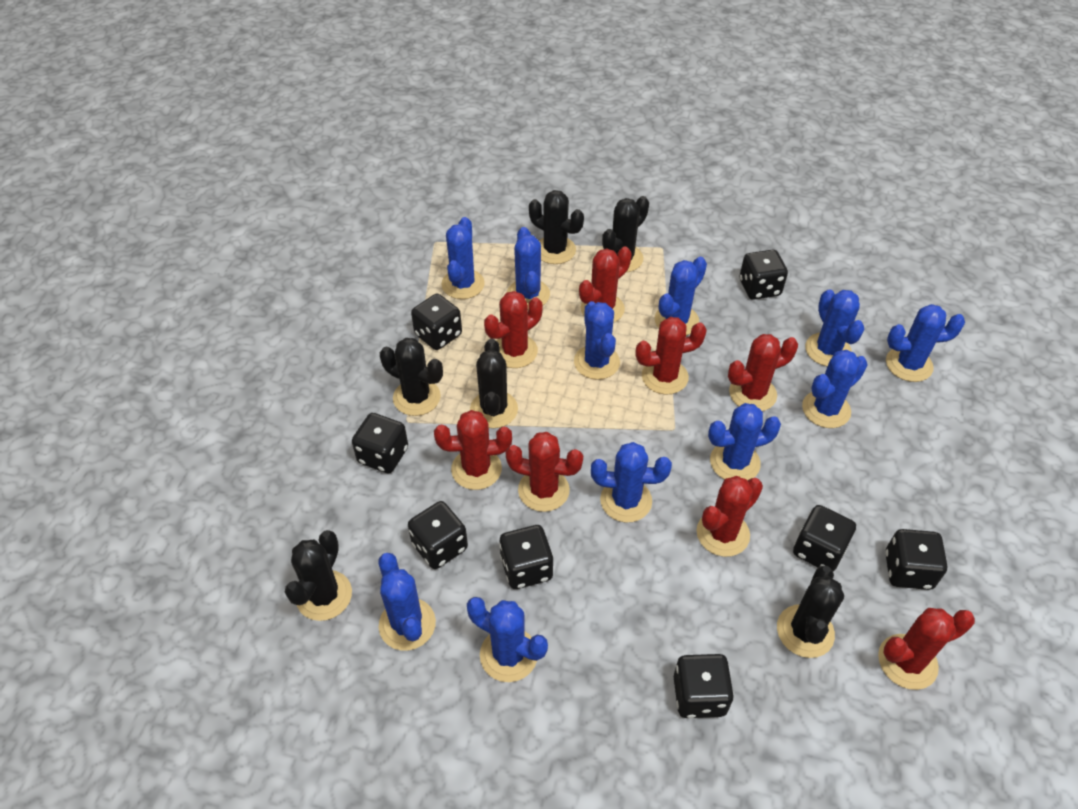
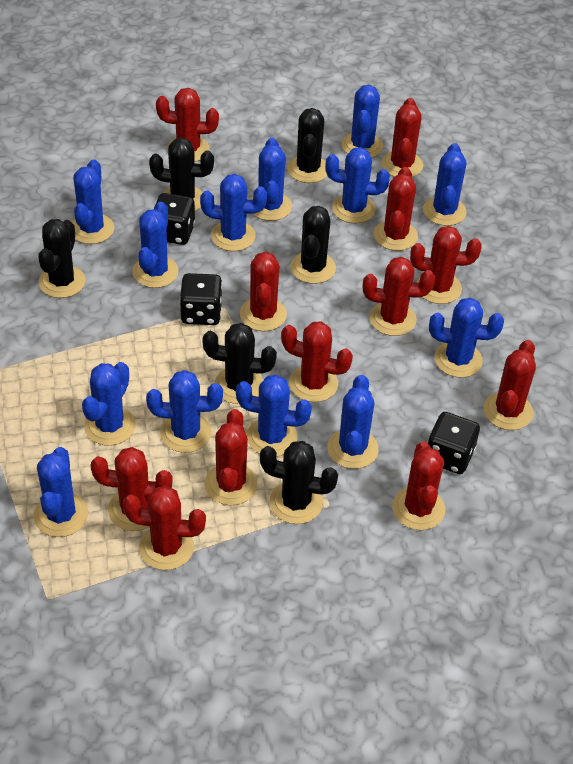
black dice: 8 -> 3
blue cactus: 11 -> 13
red cactus: 8 -> 12

